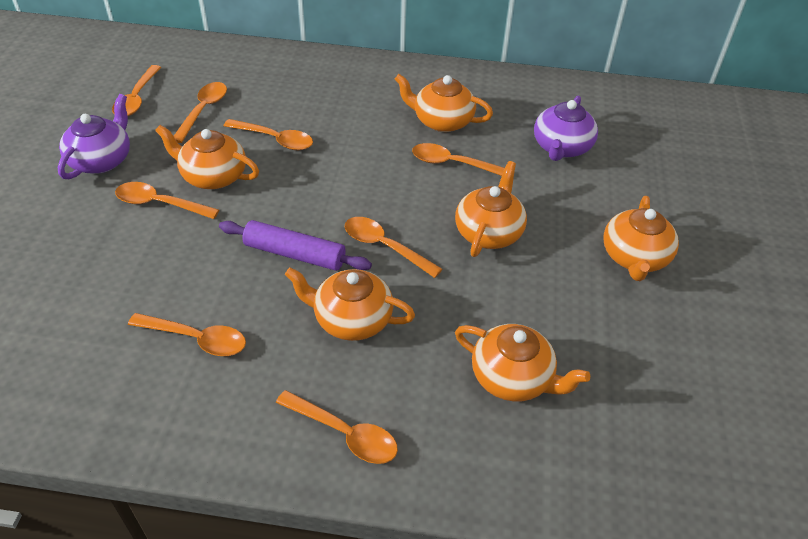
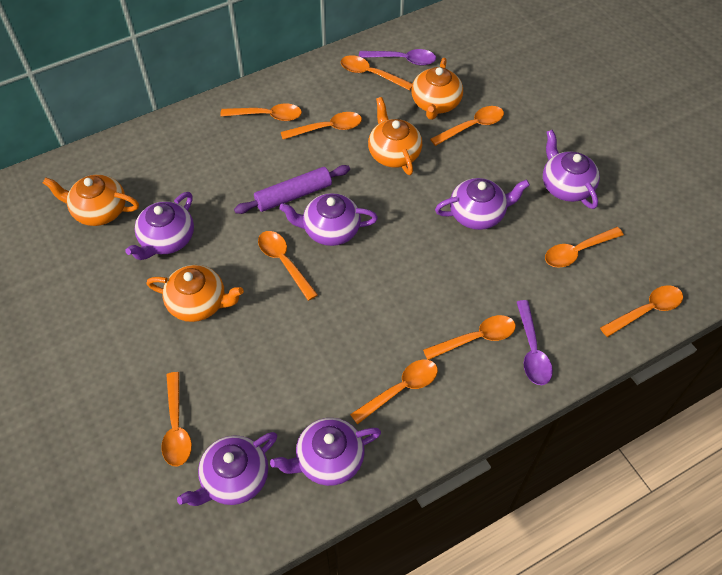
orange spoon: 8 -> 10
orange teapot: 6 -> 4
purple spoon: 0 -> 2
purple teapot: 2 -> 6

